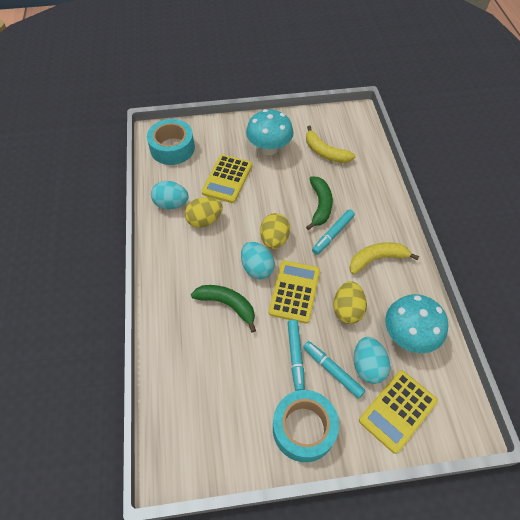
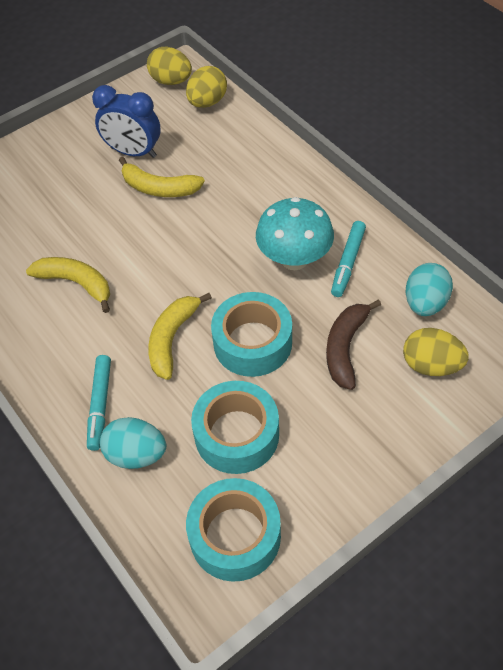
blue clock: 0 -> 1
brown banana: 0 -> 1
green banana: 2 -> 0
turquoise egg: 3 -> 2
turquoise marker: 3 -> 2
turquoise mushroom: 2 -> 1
turquoise tape: 2 -> 3
yellow banana: 2 -> 3
yellow calculator: 3 -> 0

